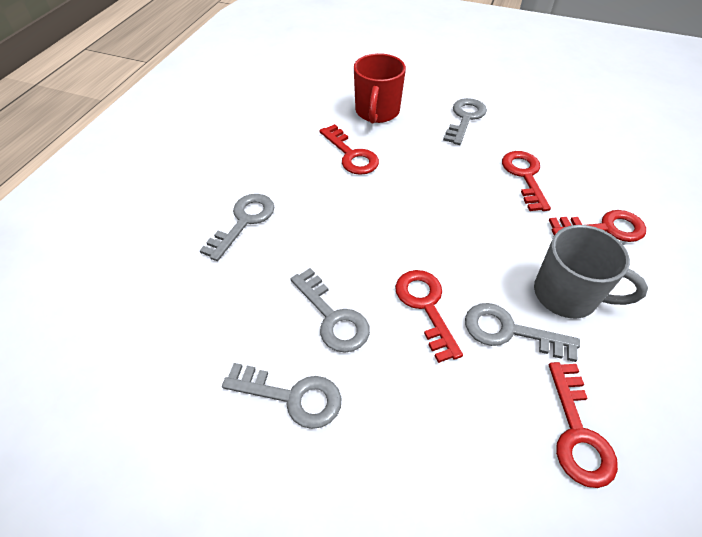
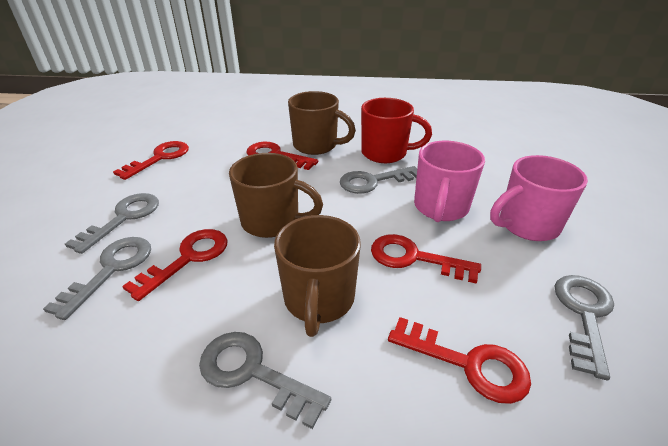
brown mug: 0 -> 3
grey mug: 1 -> 0
pink mug: 0 -> 2

